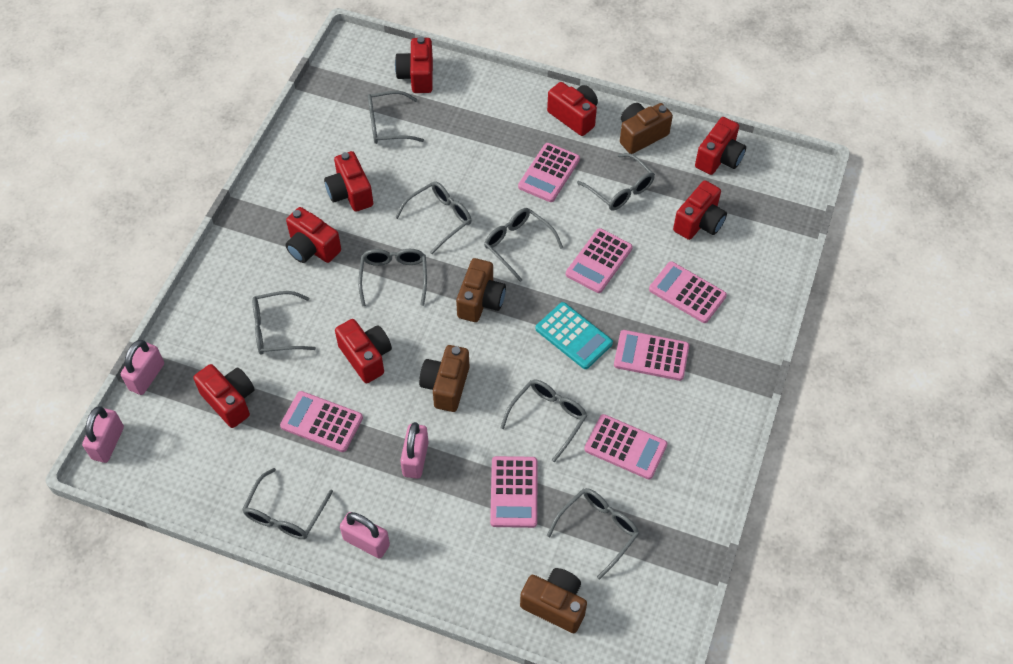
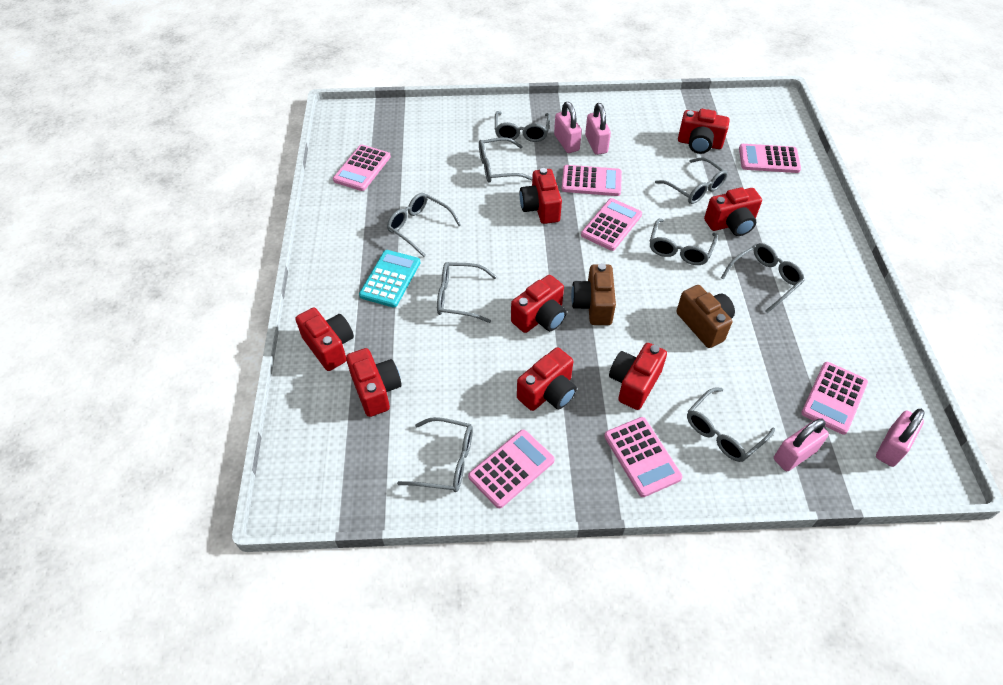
brown camera: 4 -> 2

